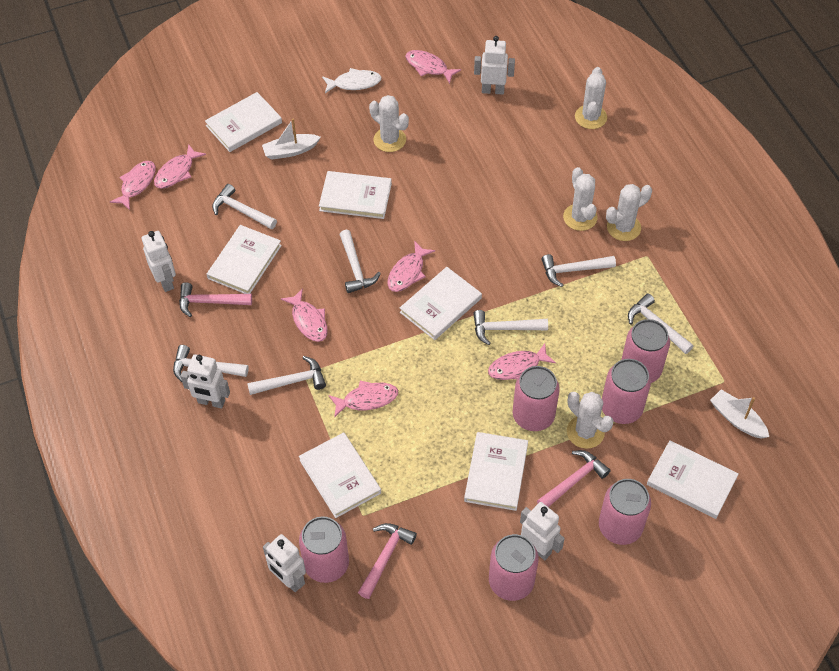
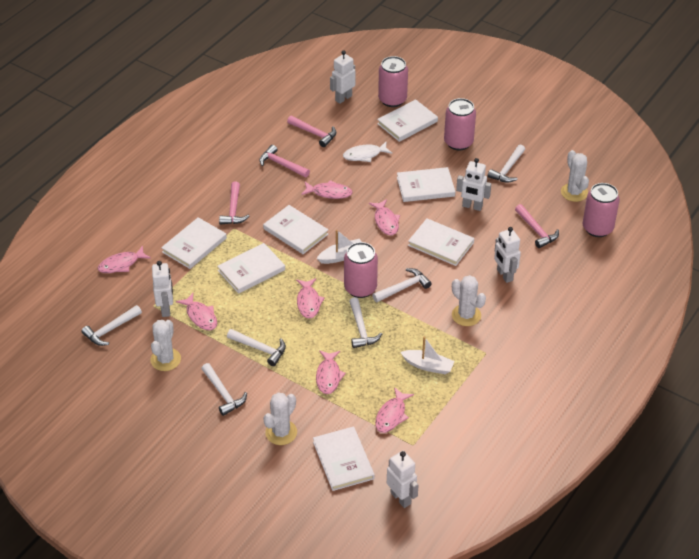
pink can: 6 -> 4
pink hammer: 3 -> 4
white cactus: 5 -> 4
white hammer: 7 -> 6

